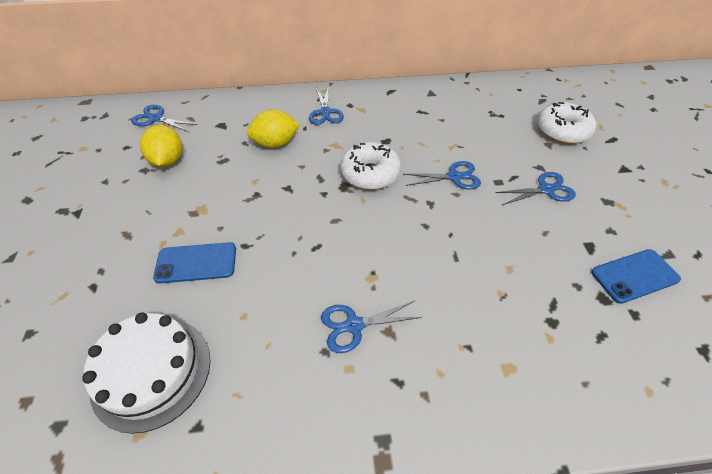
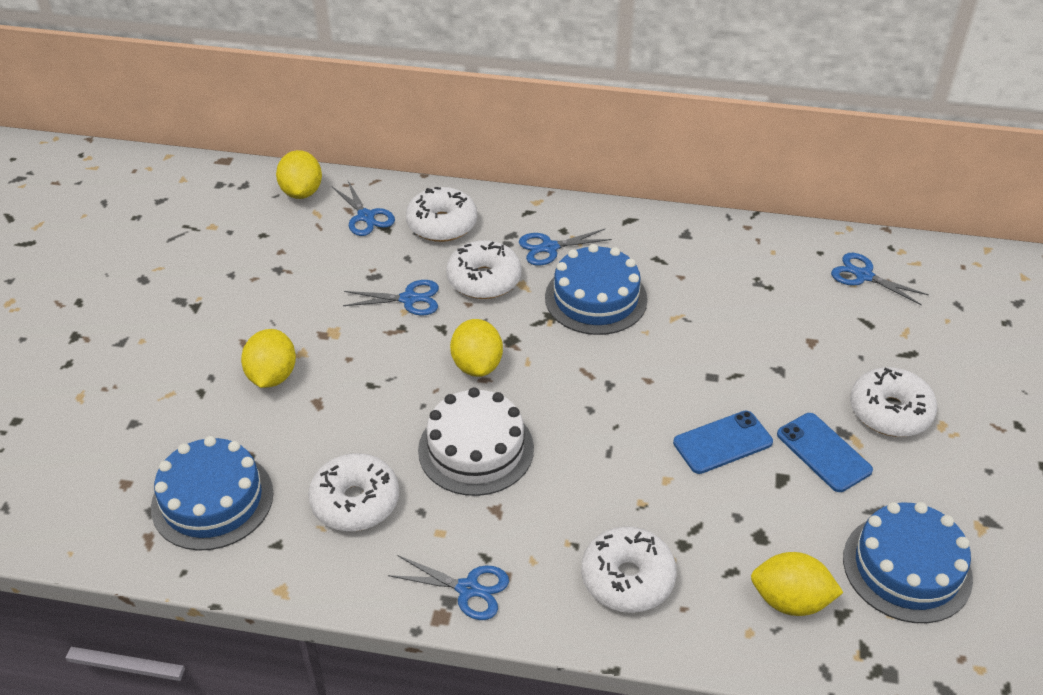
blue cake: 0 -> 3
white donut: 2 -> 5
yellow lemon: 2 -> 4

